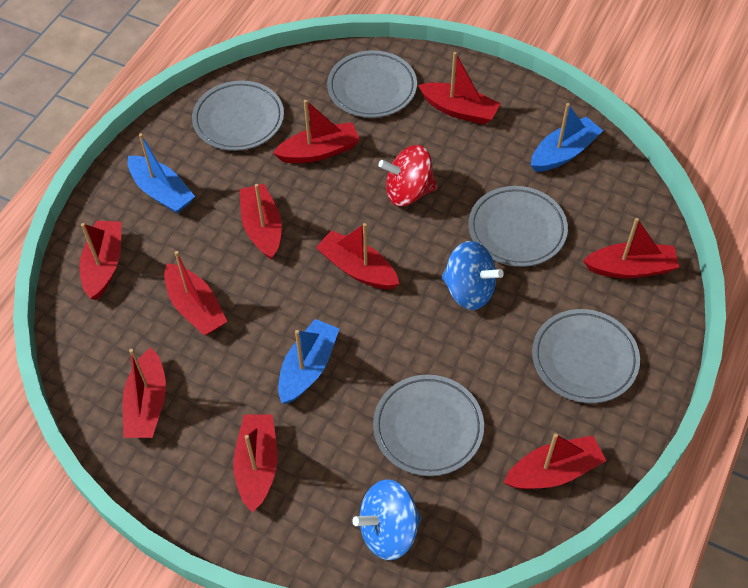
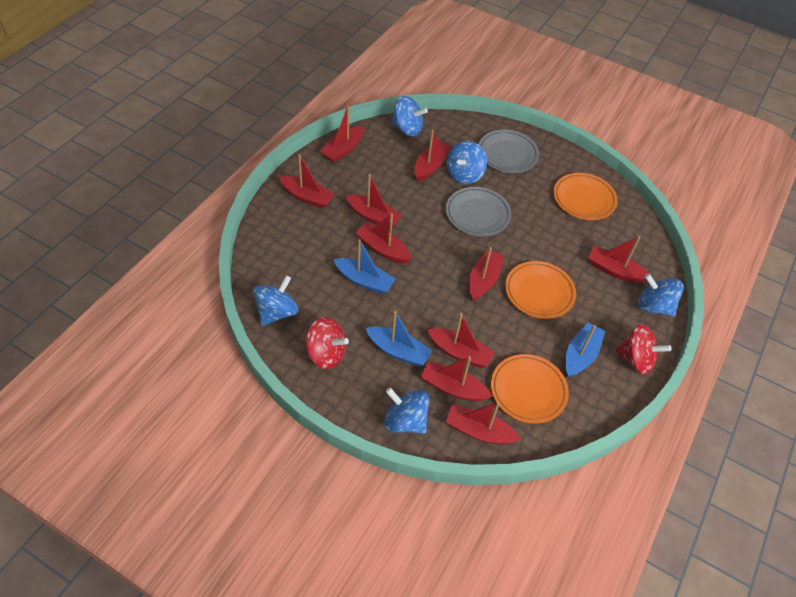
blue spinning top: 2 -> 5
grey plate: 5 -> 2
orange plate: 0 -> 3
red spinning top: 1 -> 2

